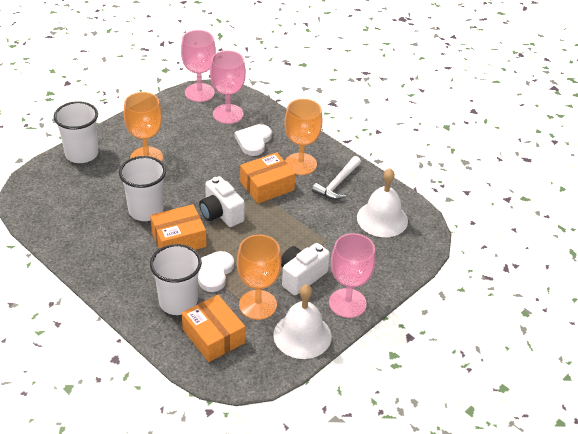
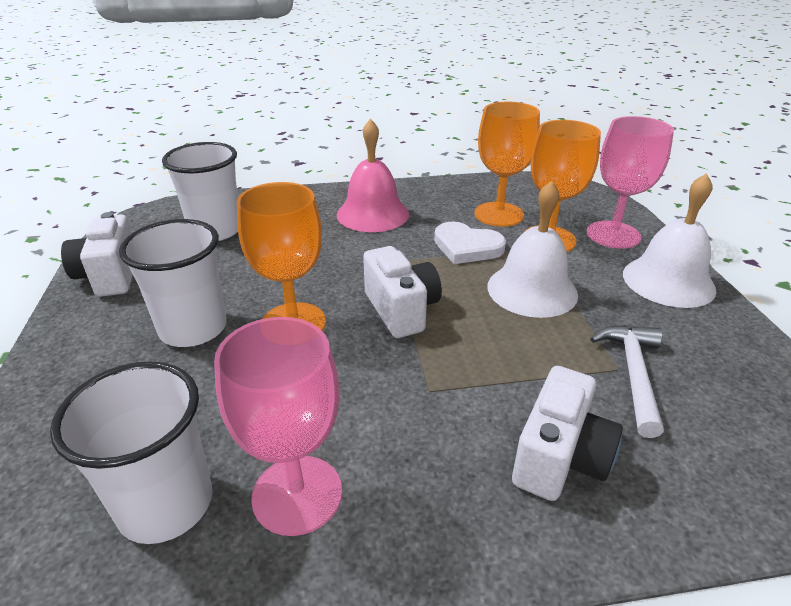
orange box: 3 -> 0
pink bell: 0 -> 1
pink goblet: 3 -> 2
white camera: 2 -> 3
white heart: 2 -> 1

